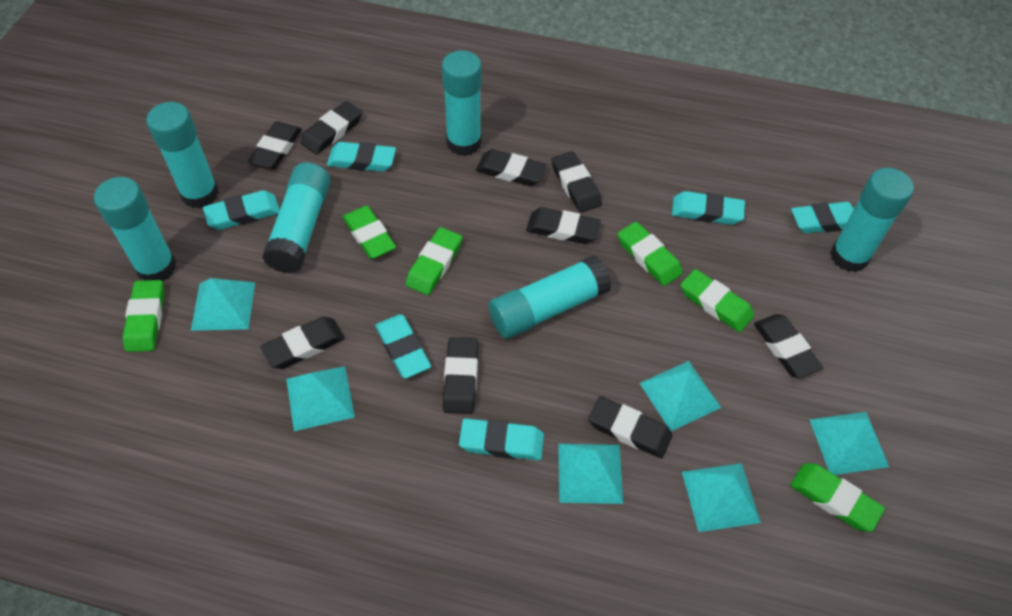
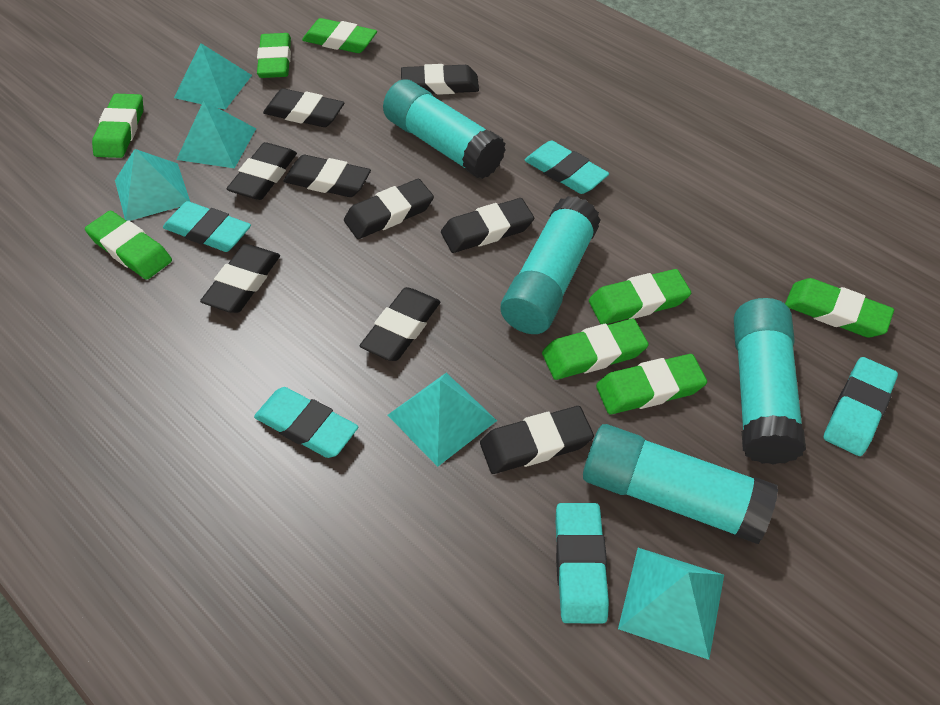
green eraser: 6 -> 8
turquoise eraser: 6 -> 5
turquoise glue stick: 6 -> 4
turquoise pyramid: 6 -> 5

